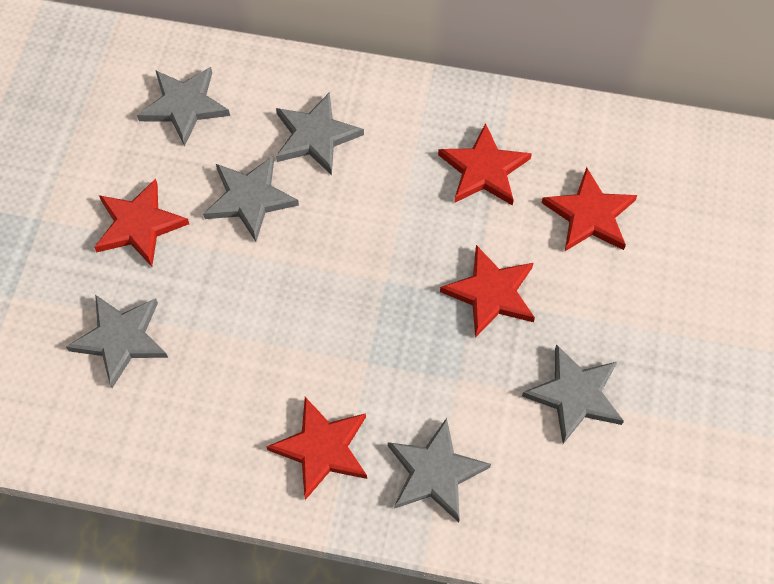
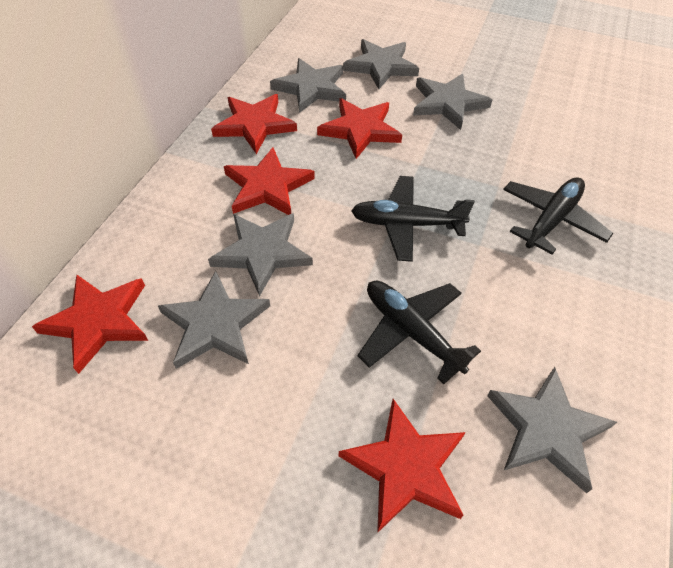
black plane: 0 -> 3

